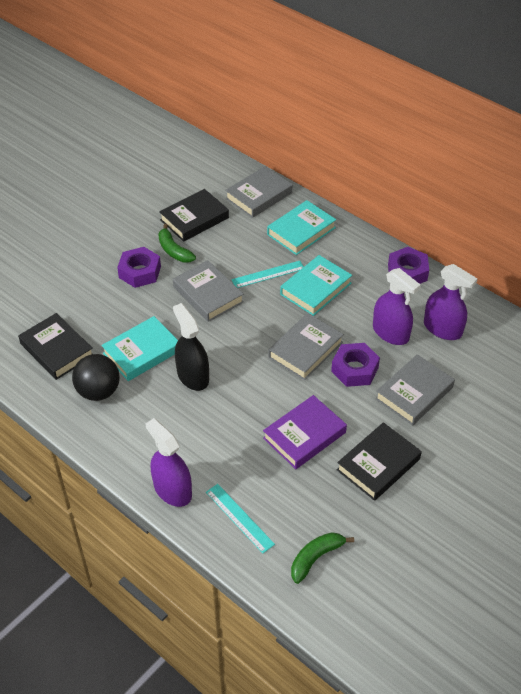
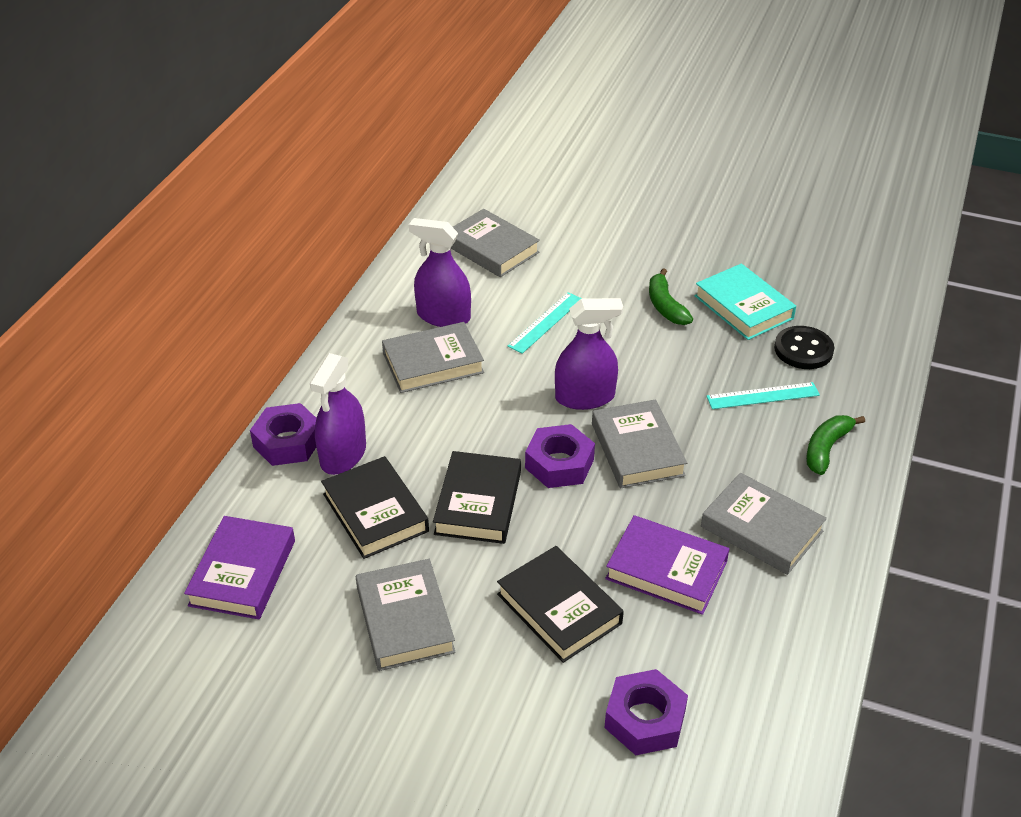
black ball: 1 -> 0
black button: 0 -> 1
black spray bottle: 1 -> 0
grey book: 4 -> 5
purple book: 1 -> 2
turquoise book: 3 -> 1

